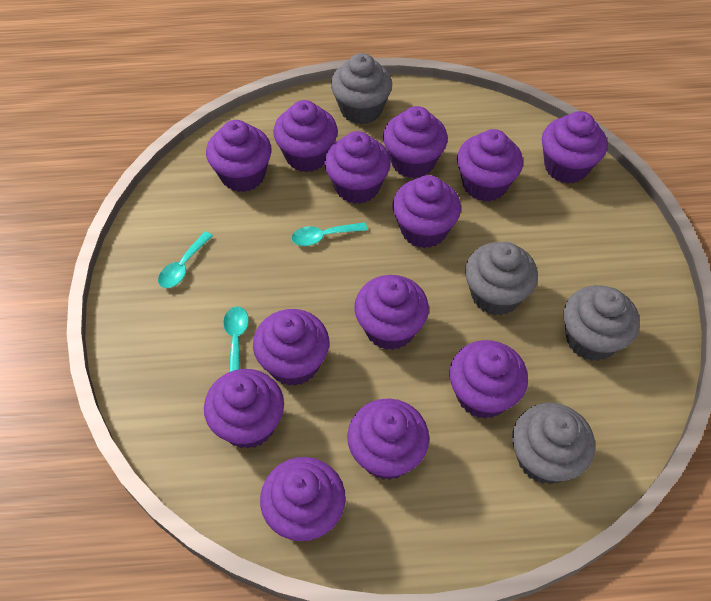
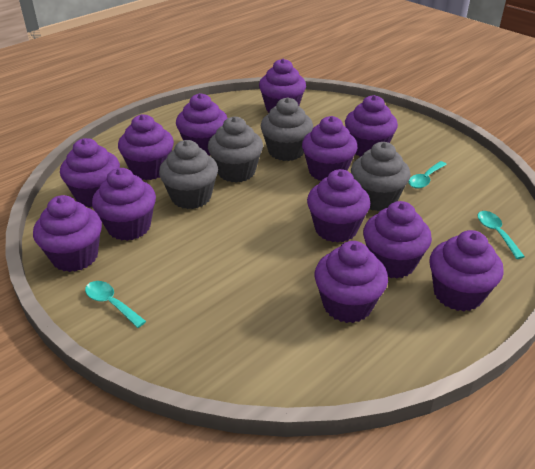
purple cupcake: 13 -> 12

